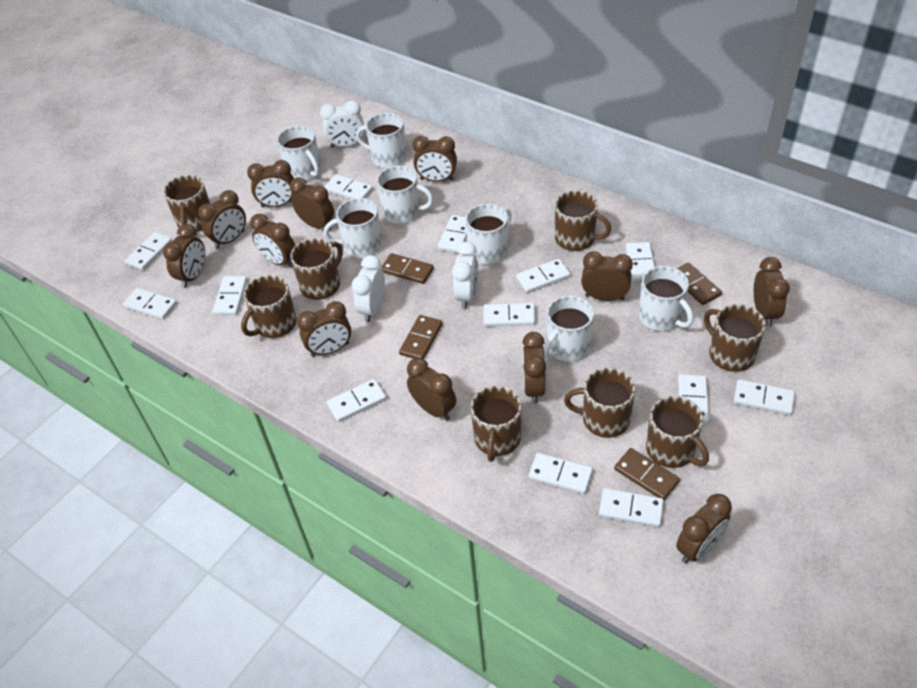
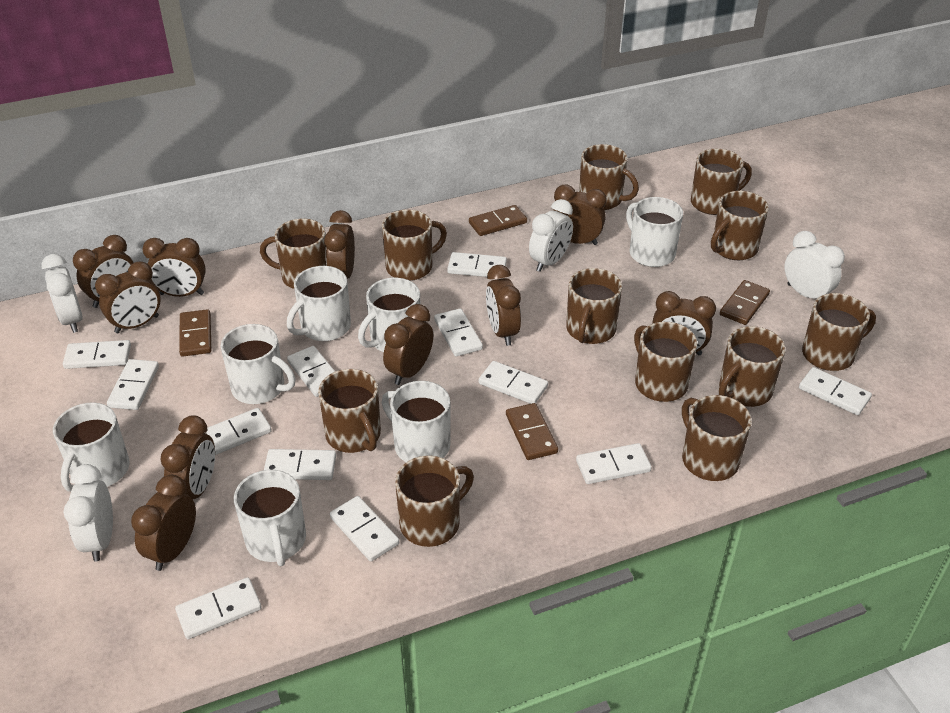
brown clock: 12 -> 10
brown mug: 8 -> 12
white clock: 3 -> 4
white domino: 13 -> 12

